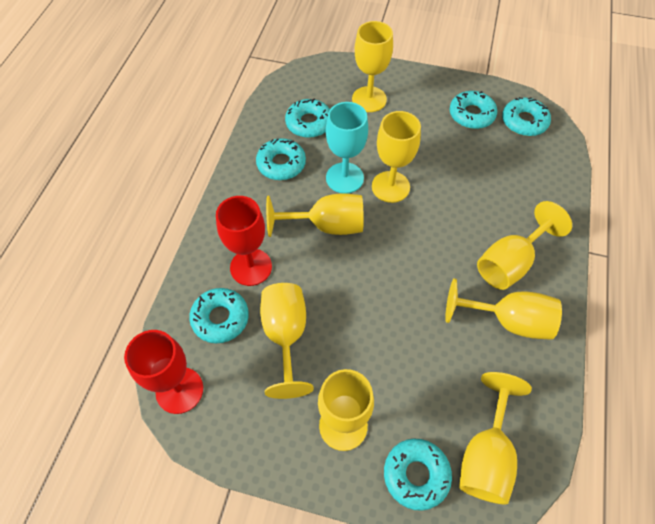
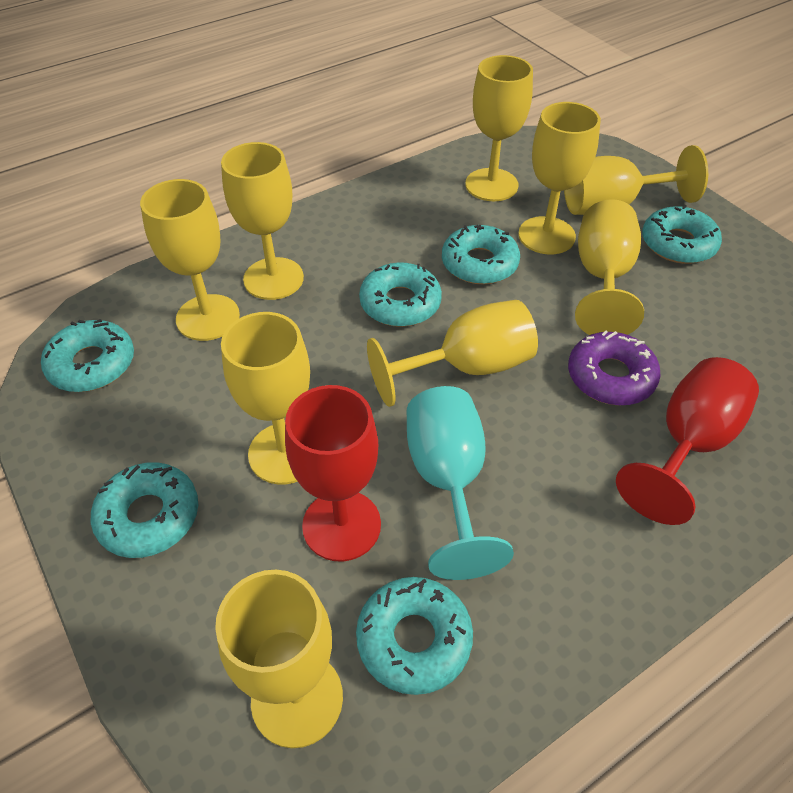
purple donut: 0 -> 1
yellow goblet: 8 -> 9

